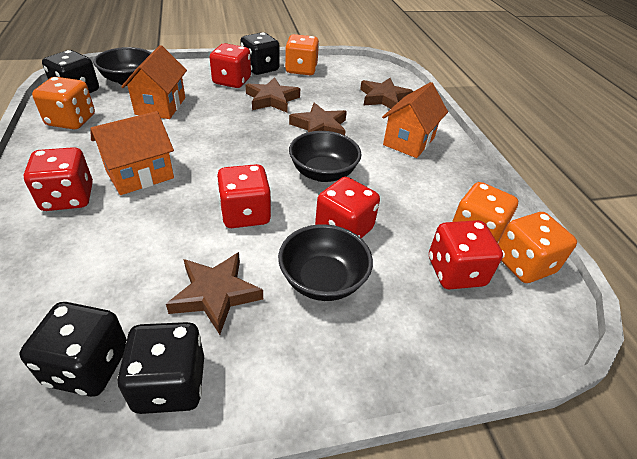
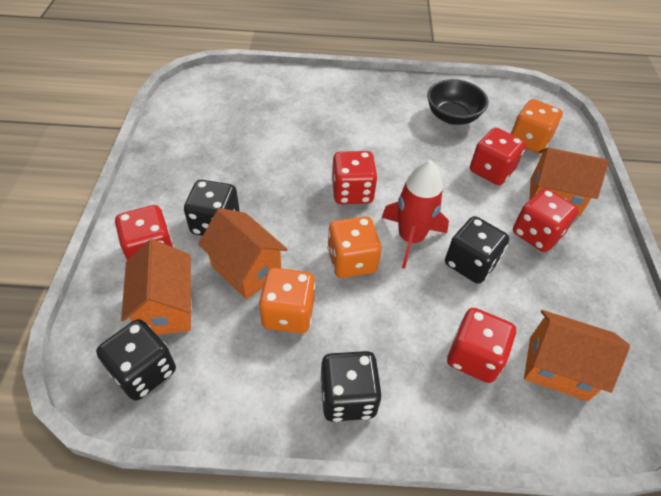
black bowl: 3 -> 1
brown star: 4 -> 0
orange dice: 4 -> 3
orange house: 3 -> 4
red rocket: 0 -> 1

